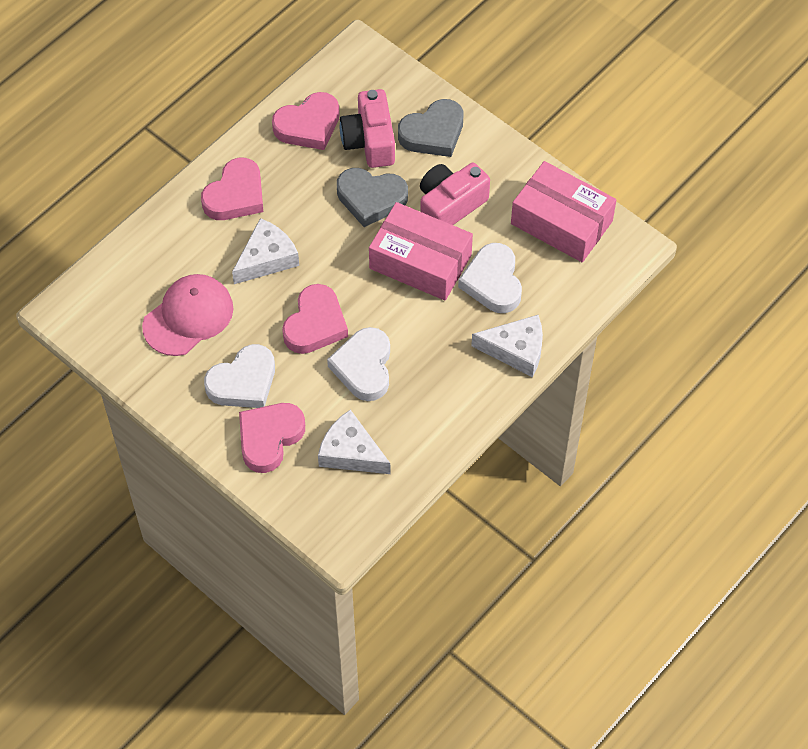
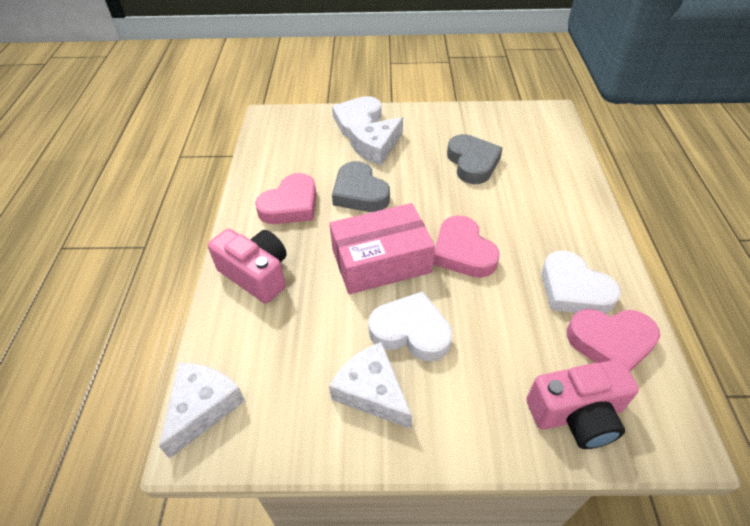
pink box: 2 -> 1
pink cap: 1 -> 0
pink heart: 4 -> 3

